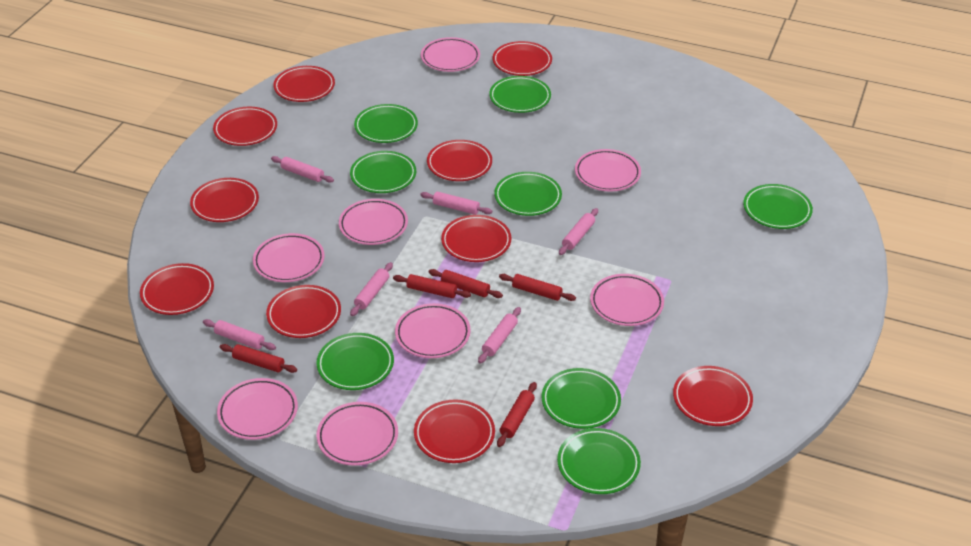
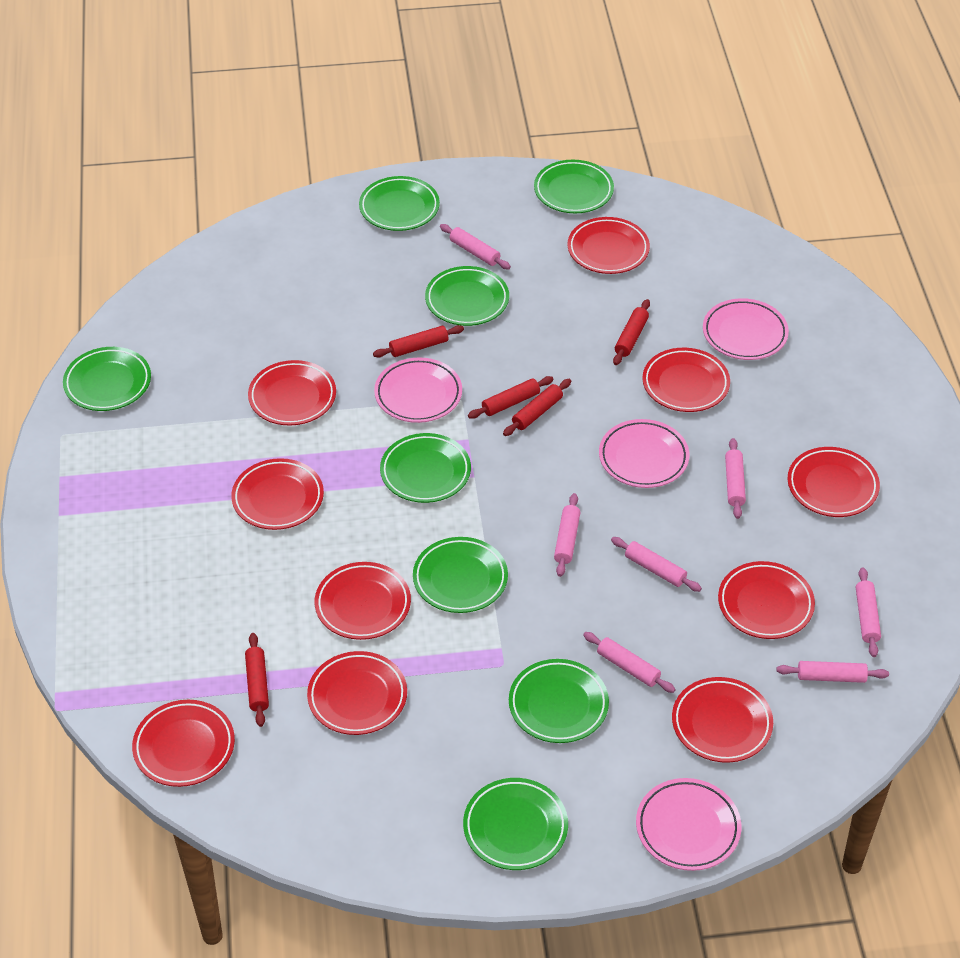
pink plate: 8 -> 4
pink rolling pin: 6 -> 7

